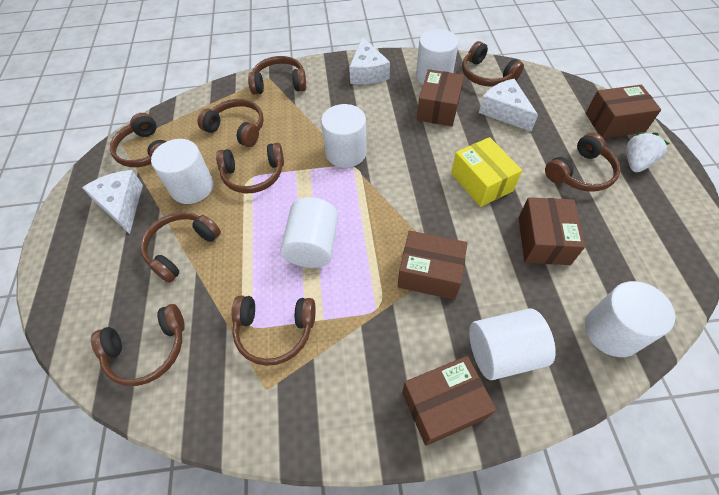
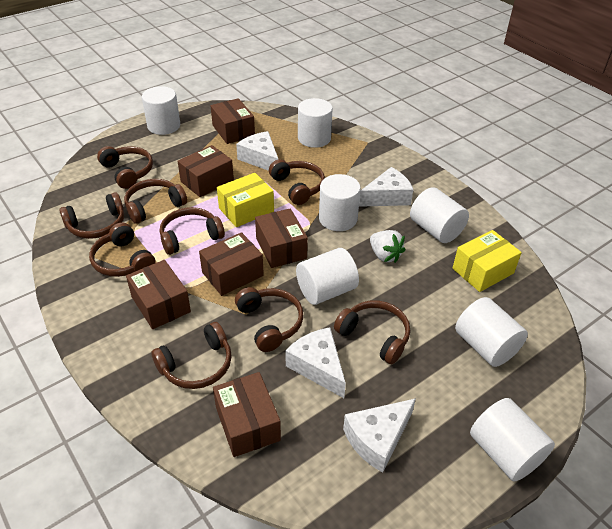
brown box: 5 -> 6
white cheese: 3 -> 4
white cylinder: 6 -> 7
yellow box: 1 -> 2

